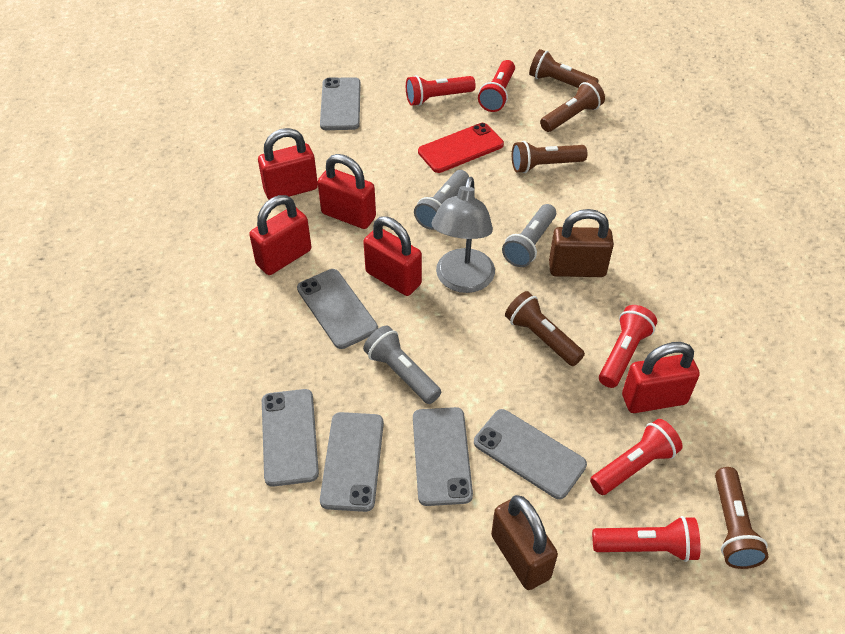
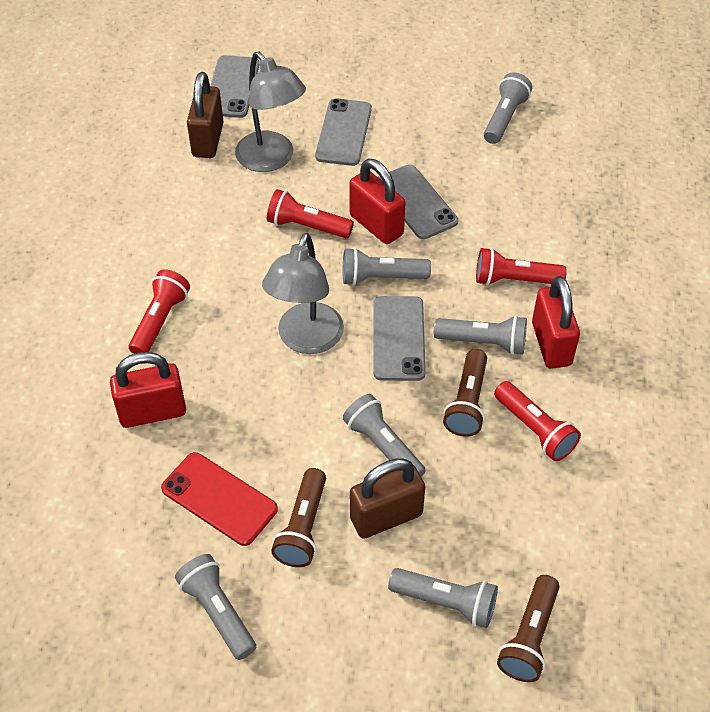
brown flashlight: 5 -> 3
grey flashlight: 3 -> 6
grey lamp: 1 -> 2
grey phone: 6 -> 4
red flashlight: 5 -> 4
red padlock: 5 -> 3

